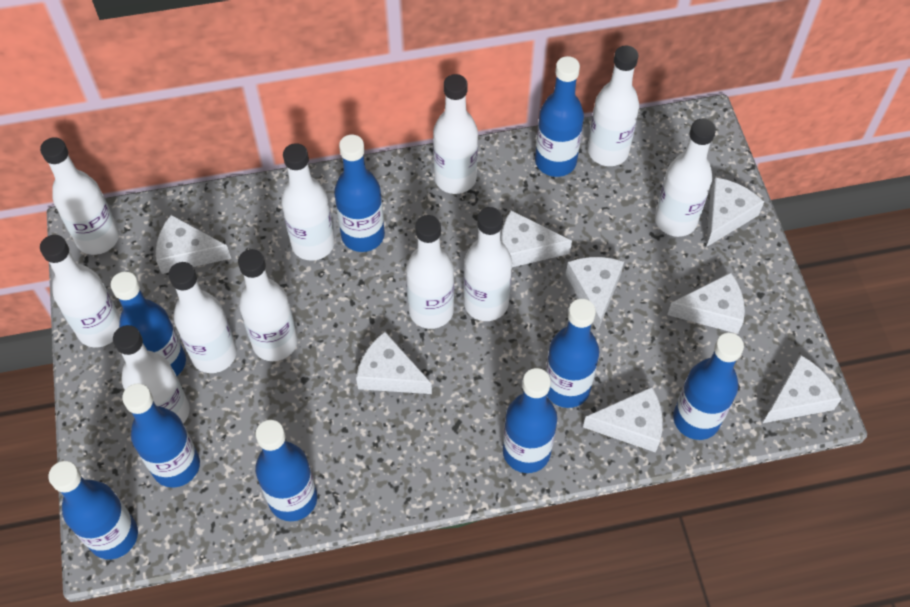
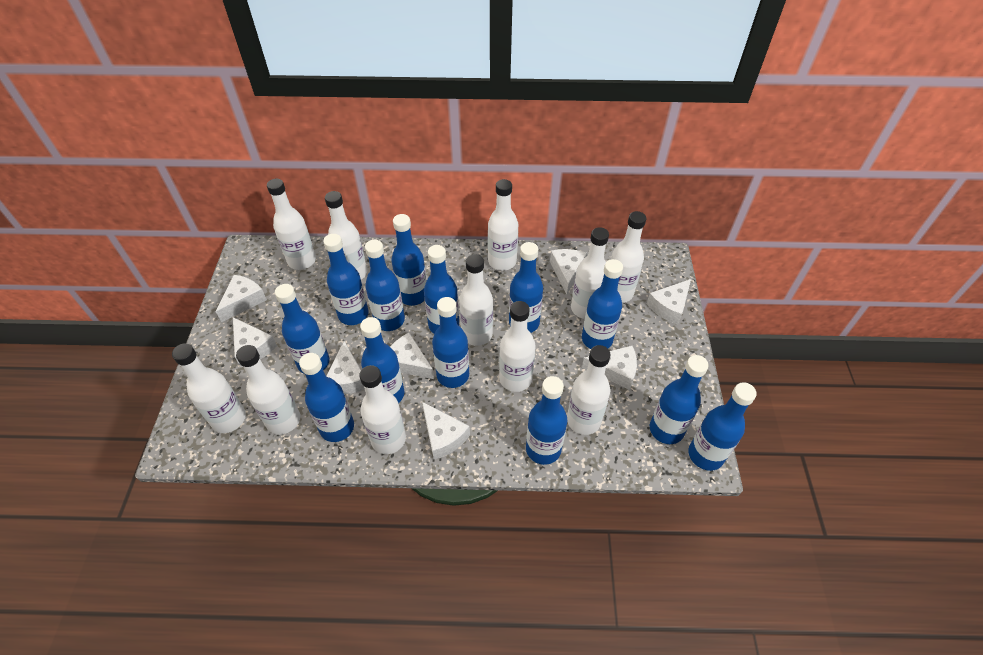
blue bottle: 9 -> 13

